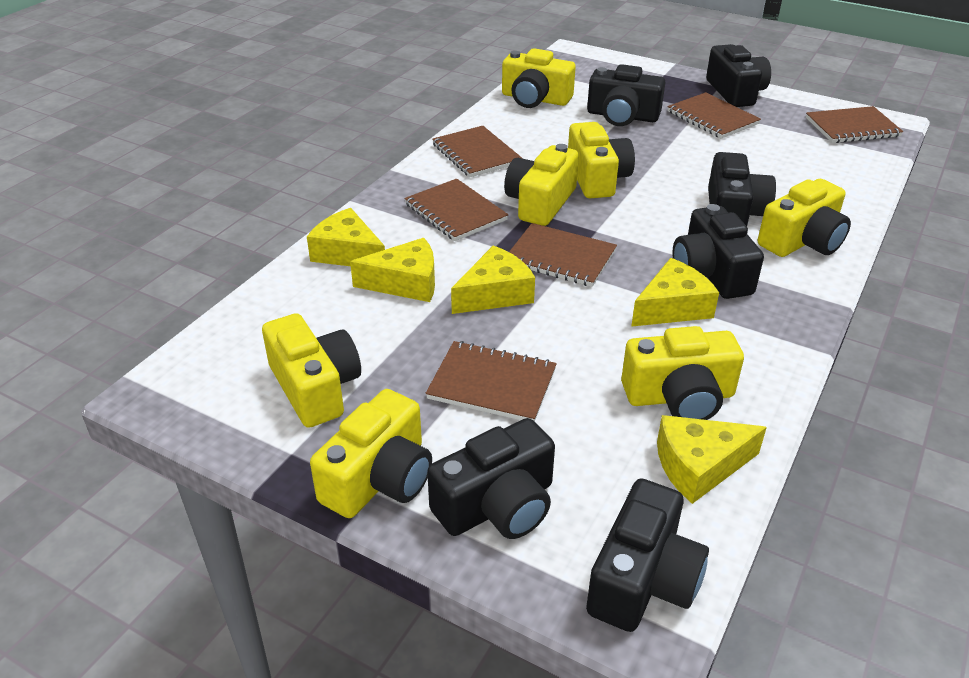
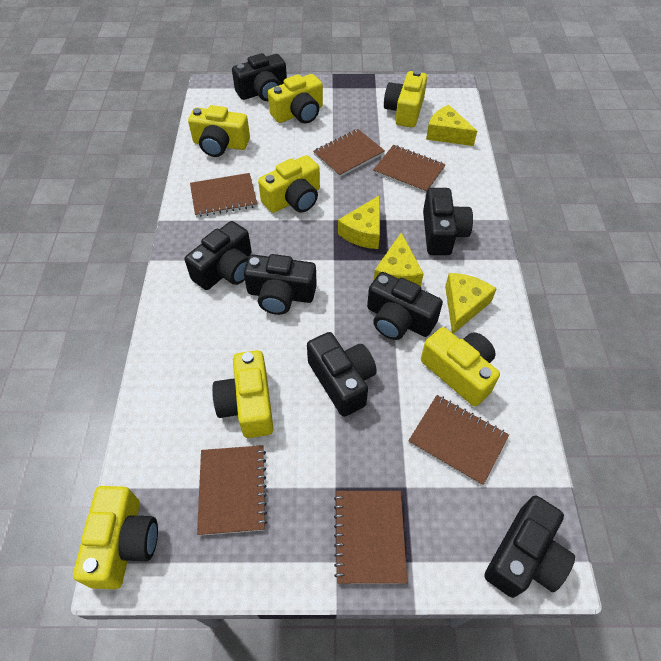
black camera: 6 -> 7
yellow cheese: 5 -> 4

